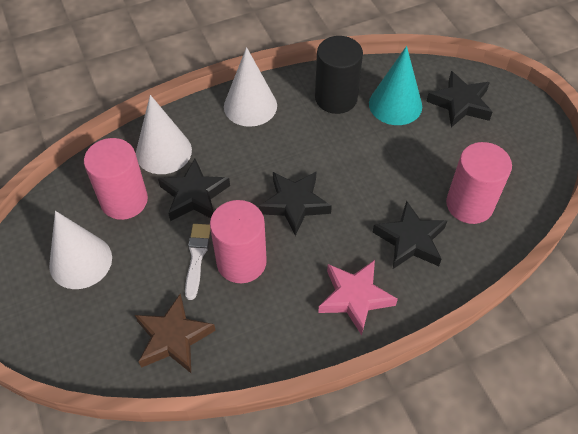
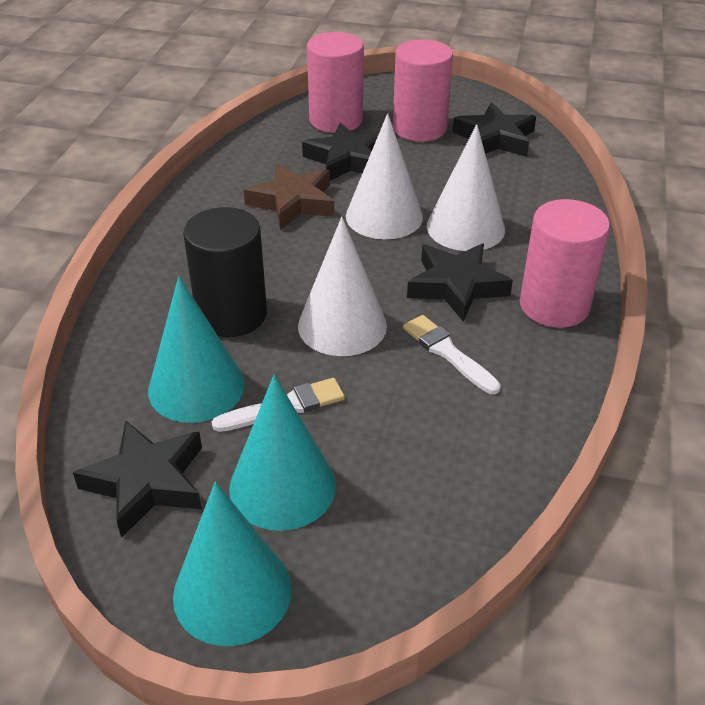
pink star: 1 -> 0
turquoise cone: 1 -> 3
white brush: 1 -> 2

